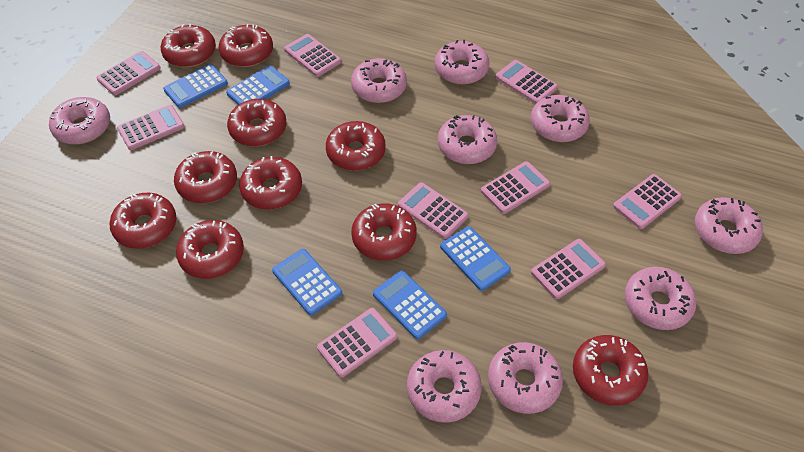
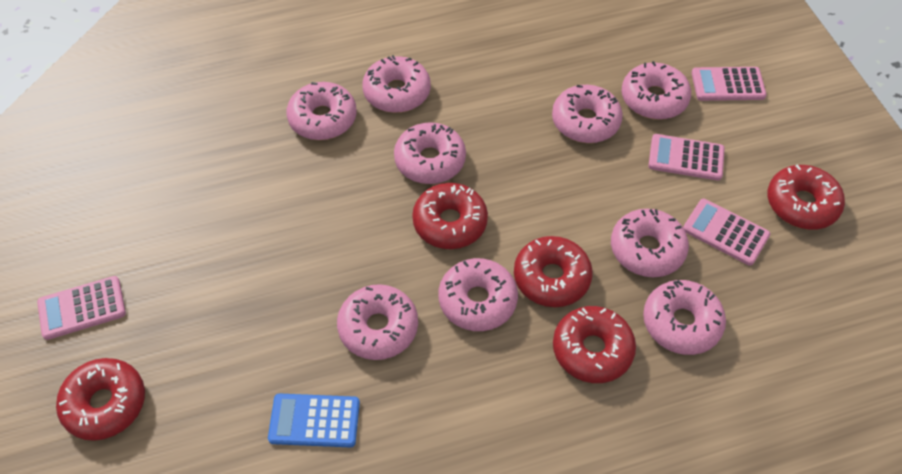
blue calculator: 5 -> 1
pink calculator: 9 -> 4
red donut: 10 -> 5

